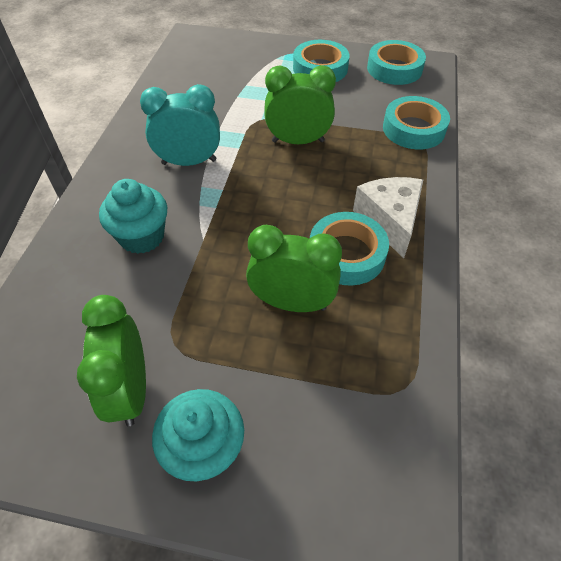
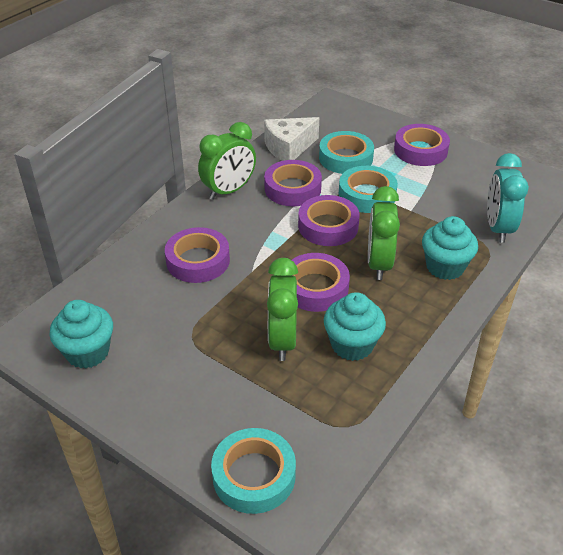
purple tape: 0 -> 5
turquoise cupcake: 2 -> 3
turquoise tape: 4 -> 3

